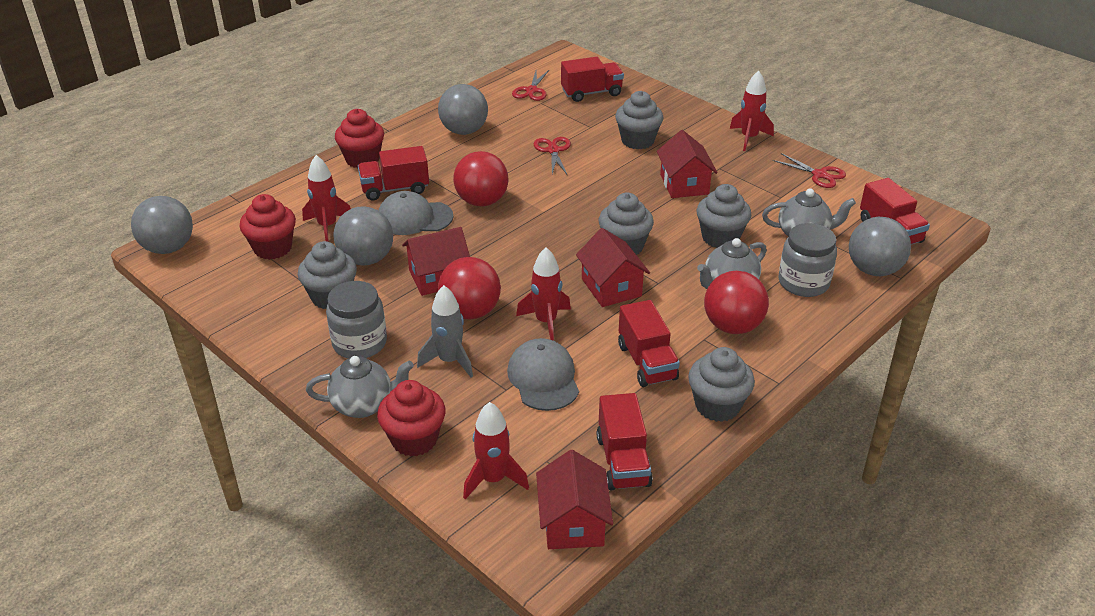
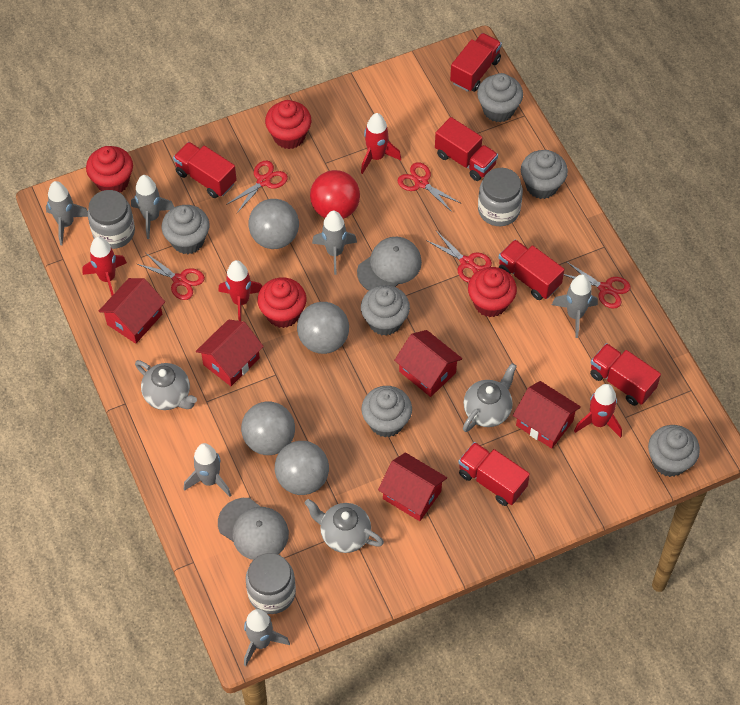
grey cupcake: 5 -> 6
grey jar: 2 -> 3
grey rocket: 1 -> 6
red ball: 3 -> 1
red cupcake: 3 -> 4
red house: 4 -> 5
red scissors: 3 -> 5
red truck: 5 -> 6

